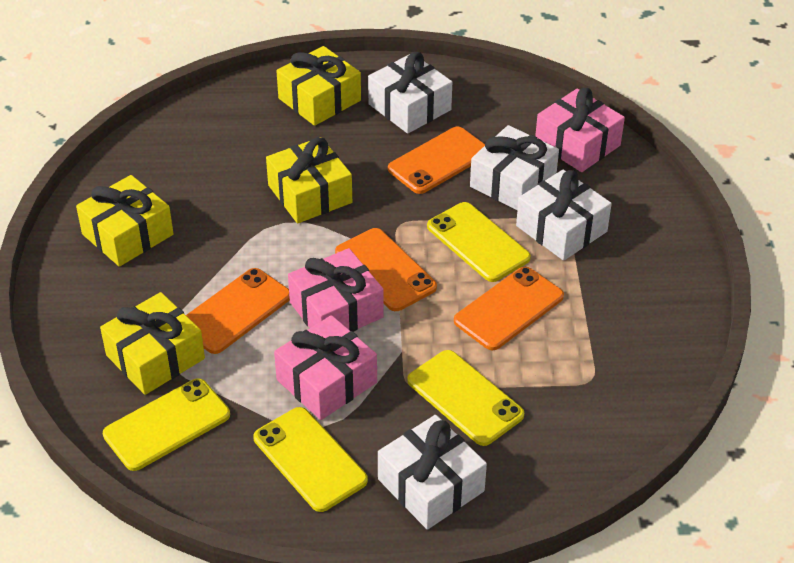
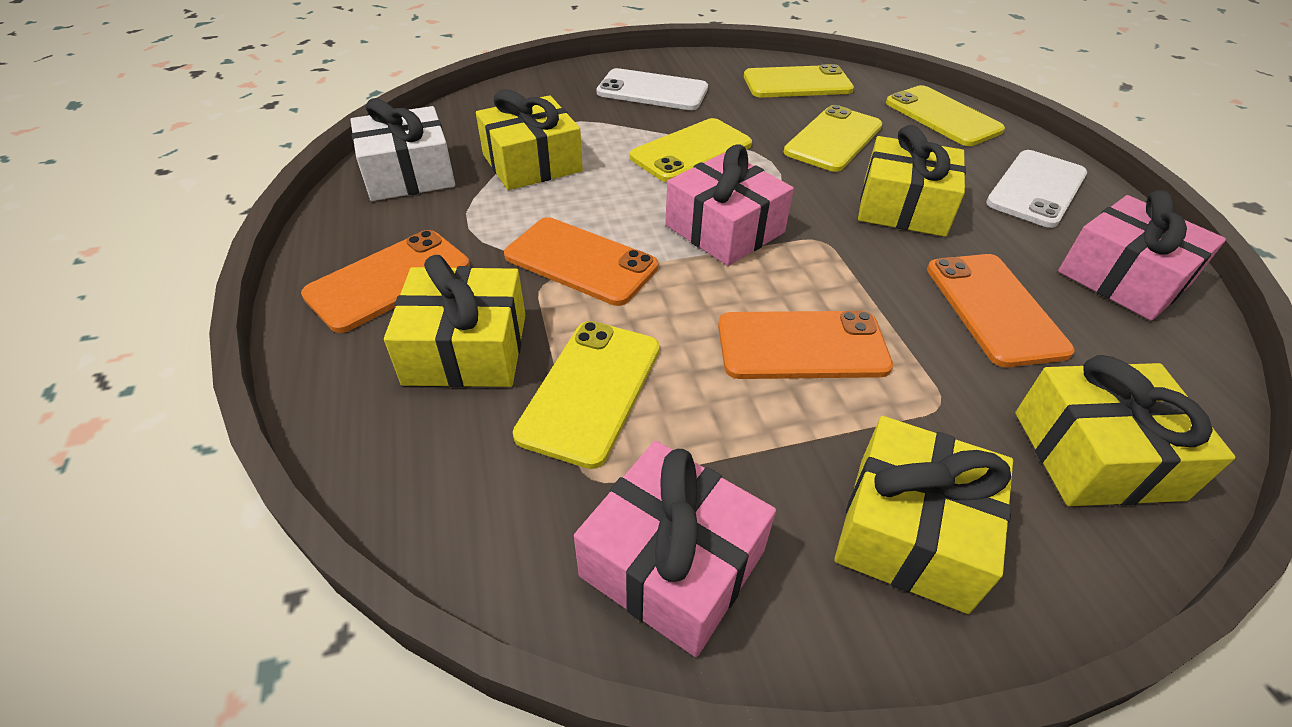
white gift: 4 -> 1
white phone: 0 -> 2
yellow gift: 4 -> 5
yellow phone: 4 -> 5

